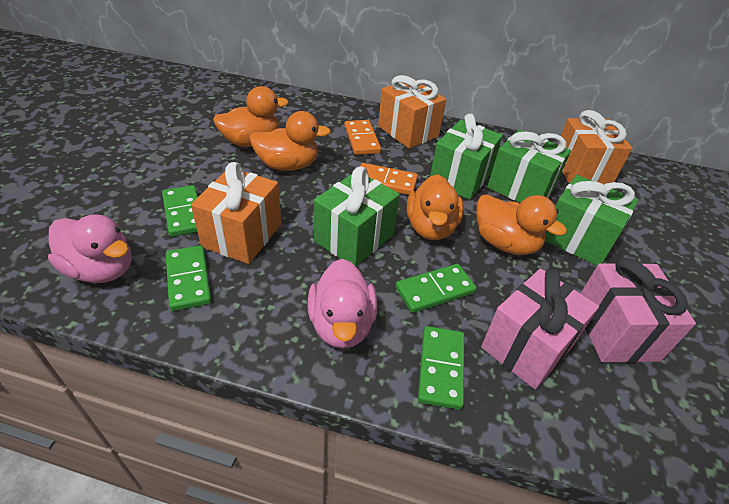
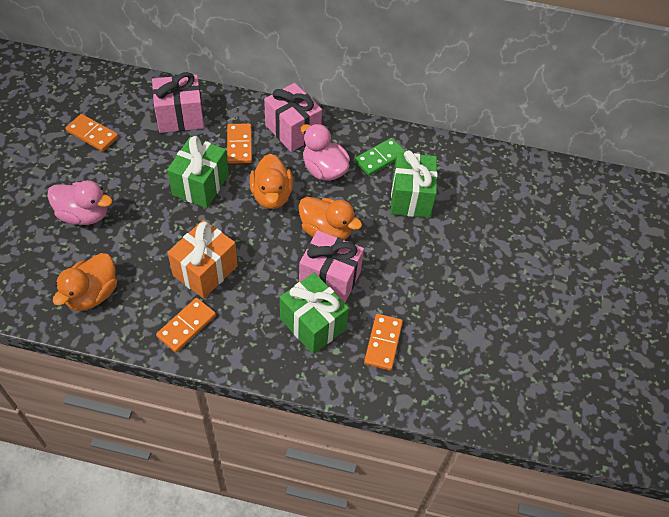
green domino: 4 -> 1
green gift: 4 -> 3
orange domino: 2 -> 4
orange duck: 4 -> 3
orange gift: 3 -> 1
pink gift: 2 -> 3

